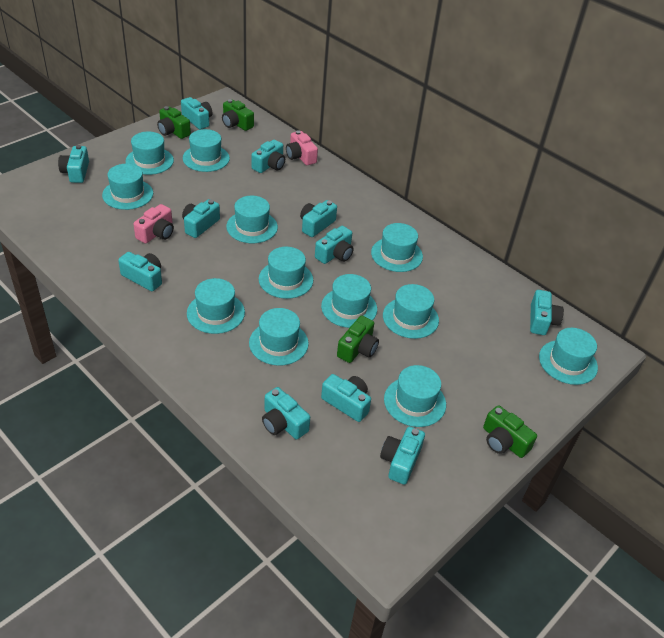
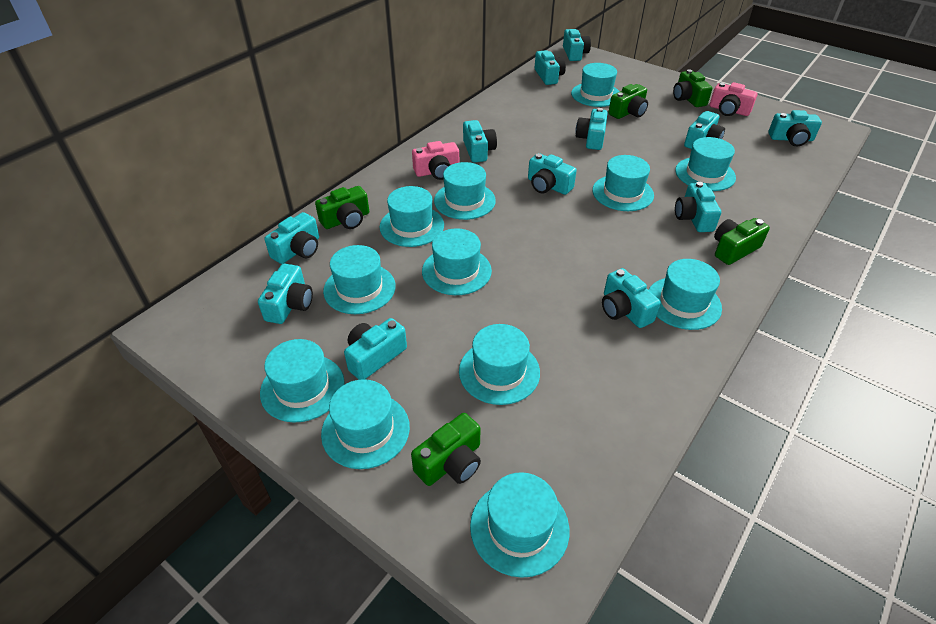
green camera: 4 -> 5
turquoise camera: 11 -> 12

